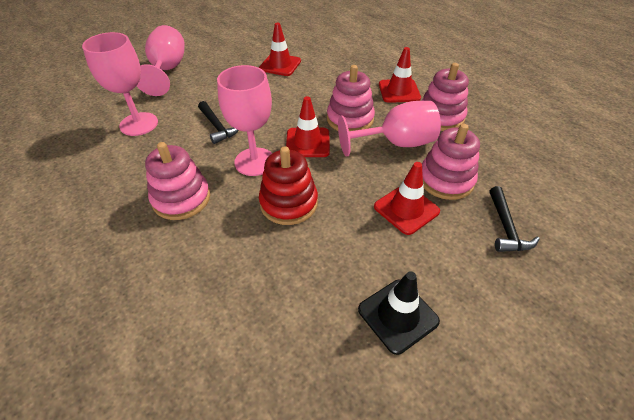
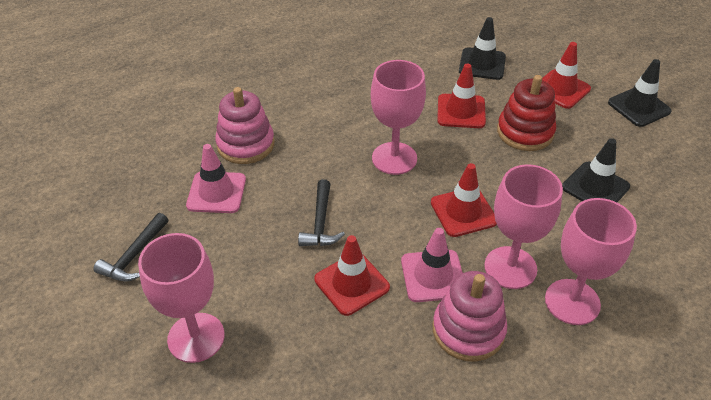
black traffic cone: 1 -> 3
pink stacking toy: 4 -> 2
pink traffic cone: 0 -> 2

